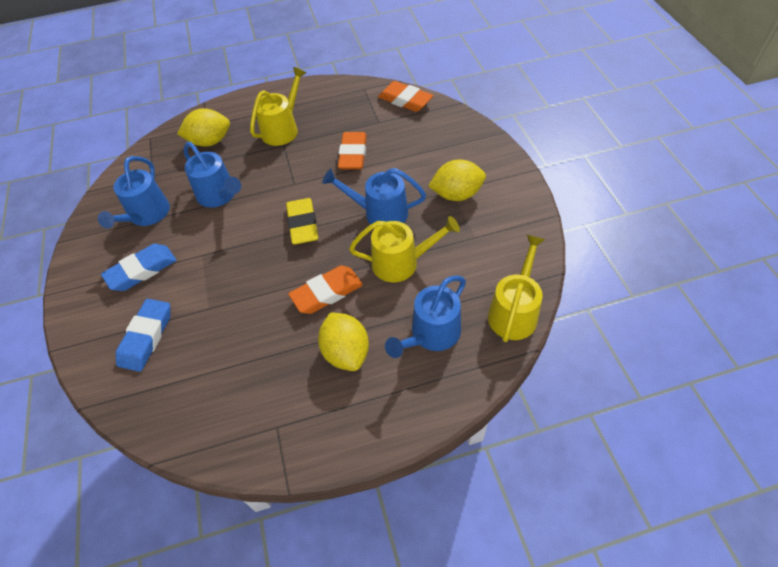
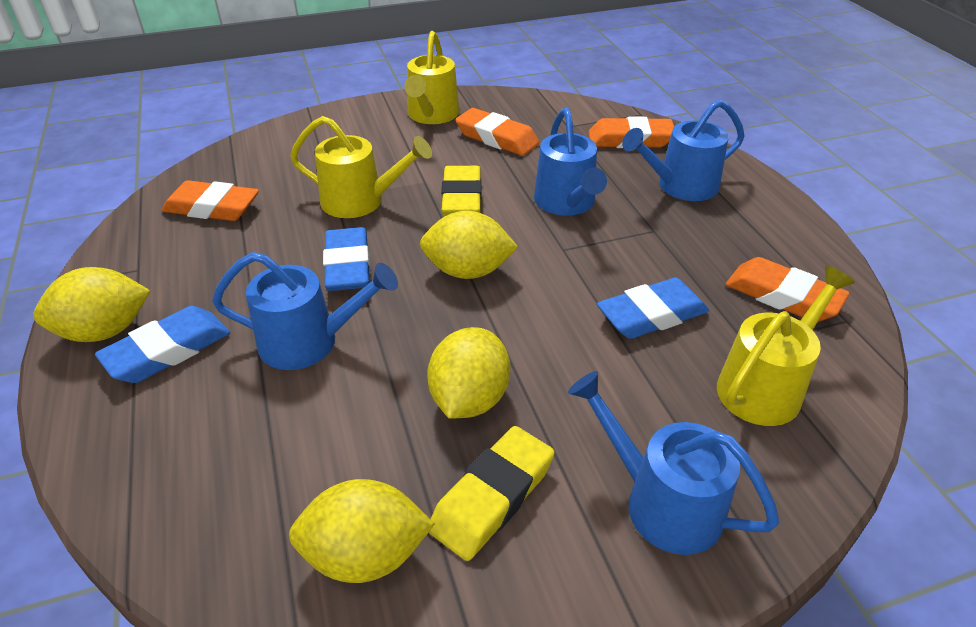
blue eraser: 2 -> 3
orange eraser: 3 -> 4
yellow eraser: 1 -> 2
yellow lemon: 3 -> 4

